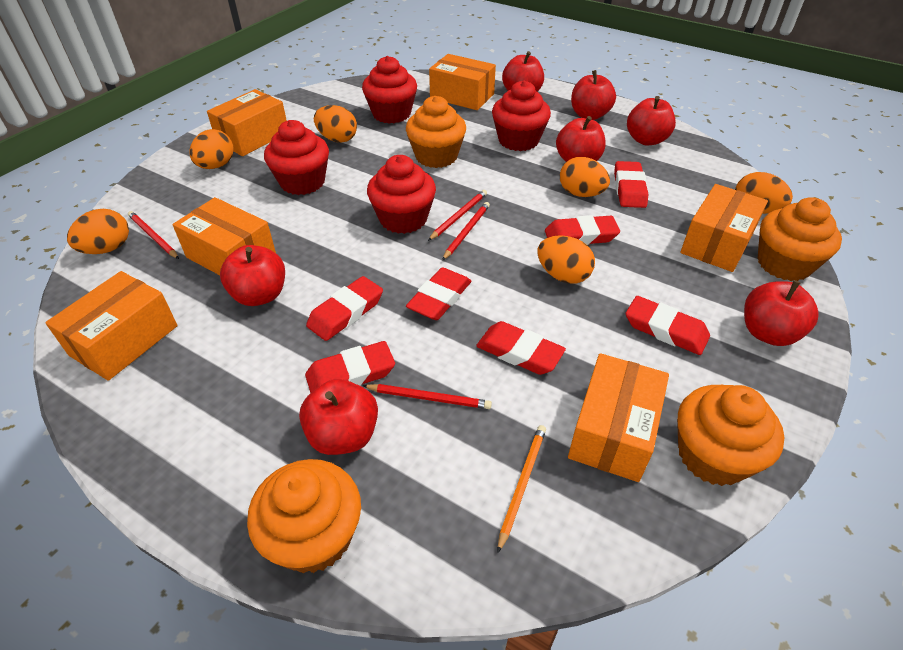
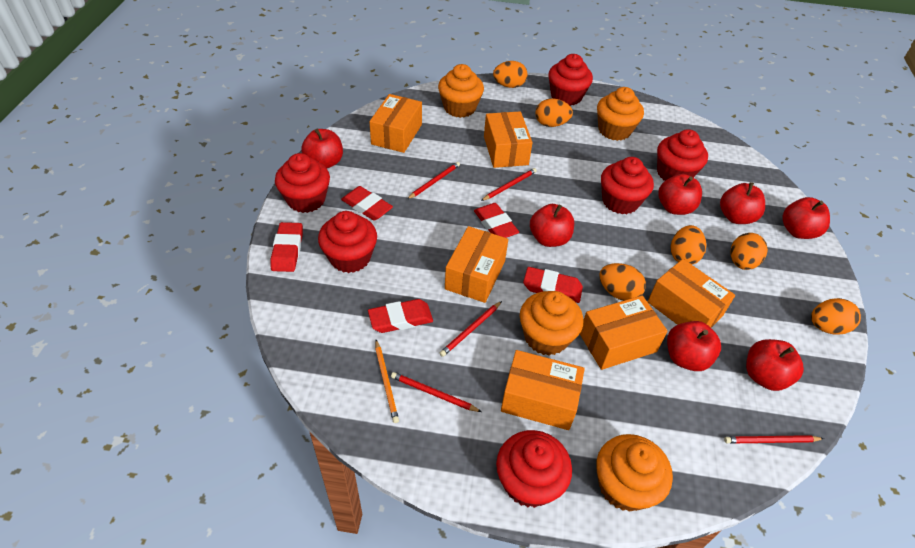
red cupcake: 4 -> 6
red eraser: 7 -> 5
red pencil: 4 -> 5

